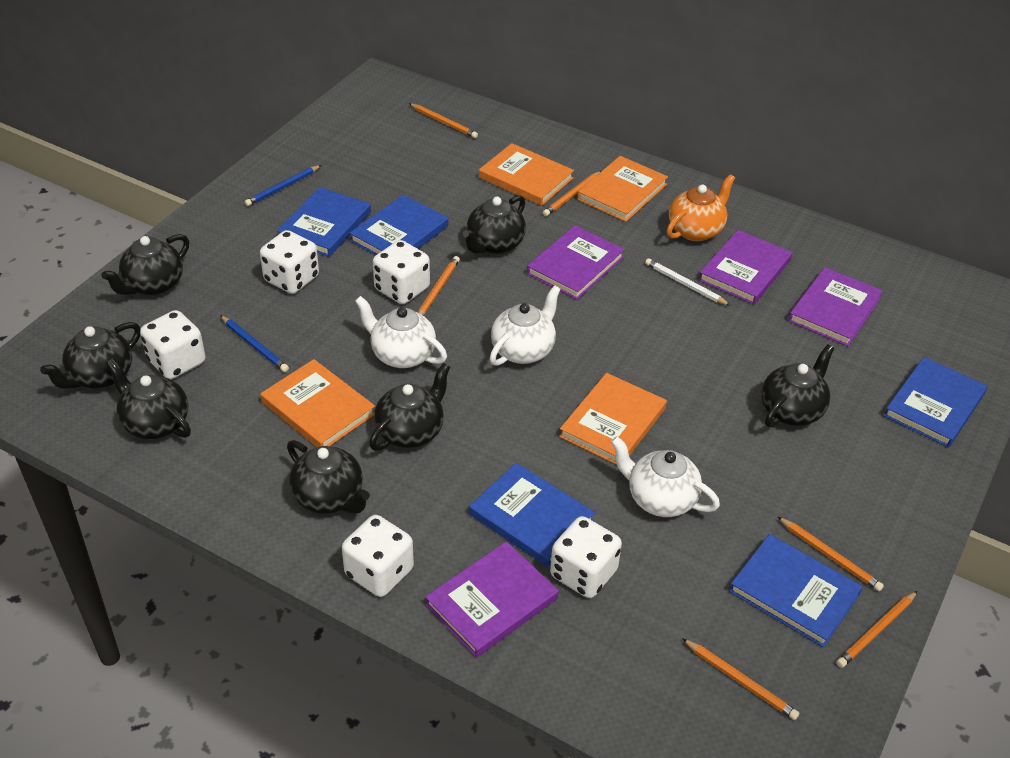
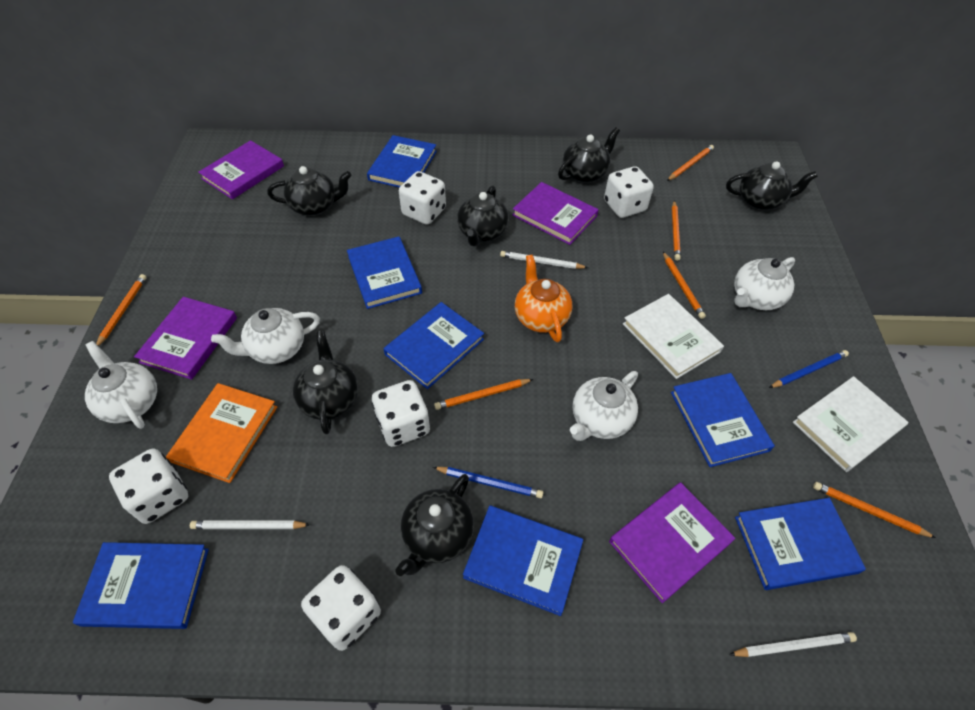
black teapot: 7 -> 6
blue book: 5 -> 7
orange book: 4 -> 1
white book: 0 -> 2
white pencil: 1 -> 3
white teapot: 3 -> 4

